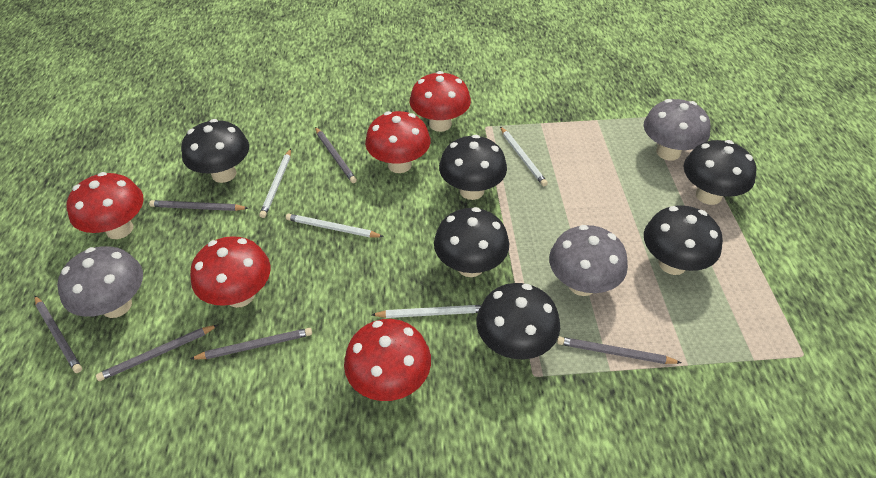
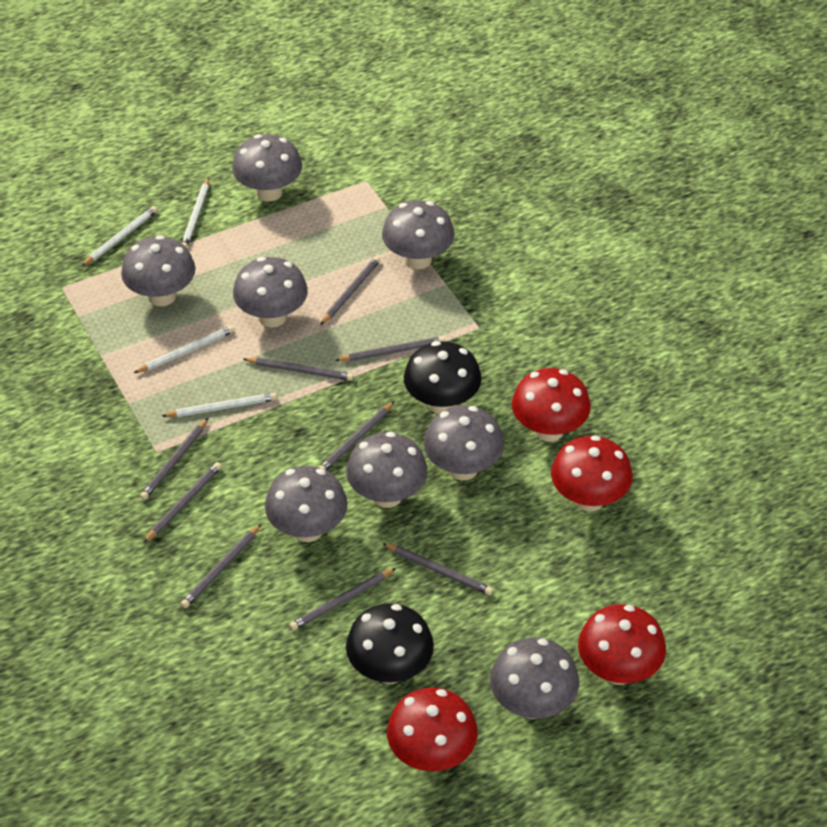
black mushroom: 6 -> 2
grey mushroom: 3 -> 8
grey pencil: 6 -> 9
red mushroom: 5 -> 4

